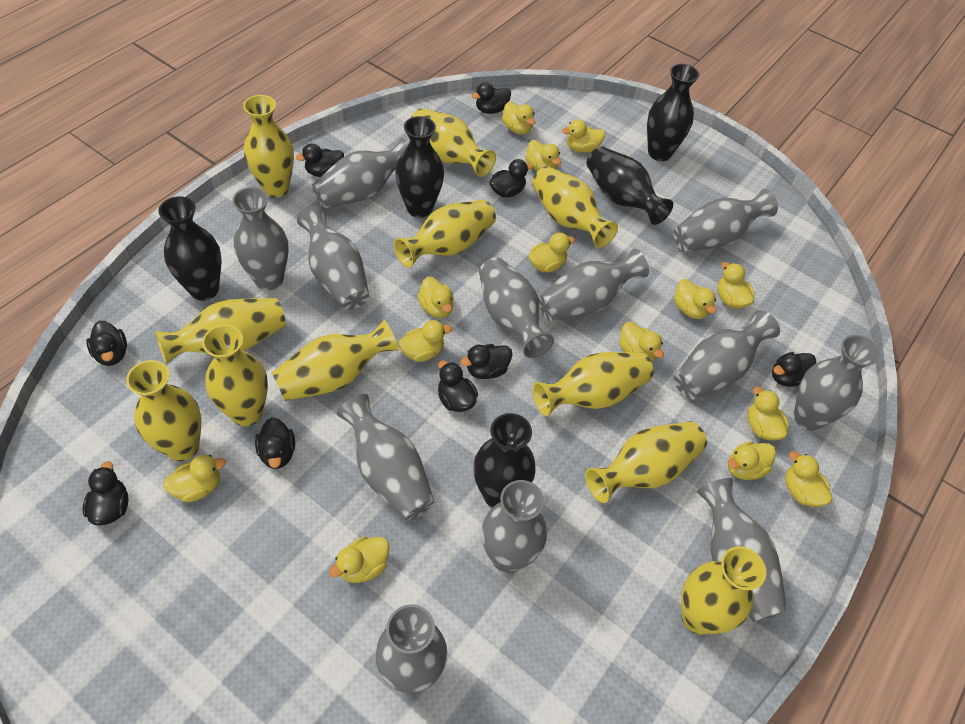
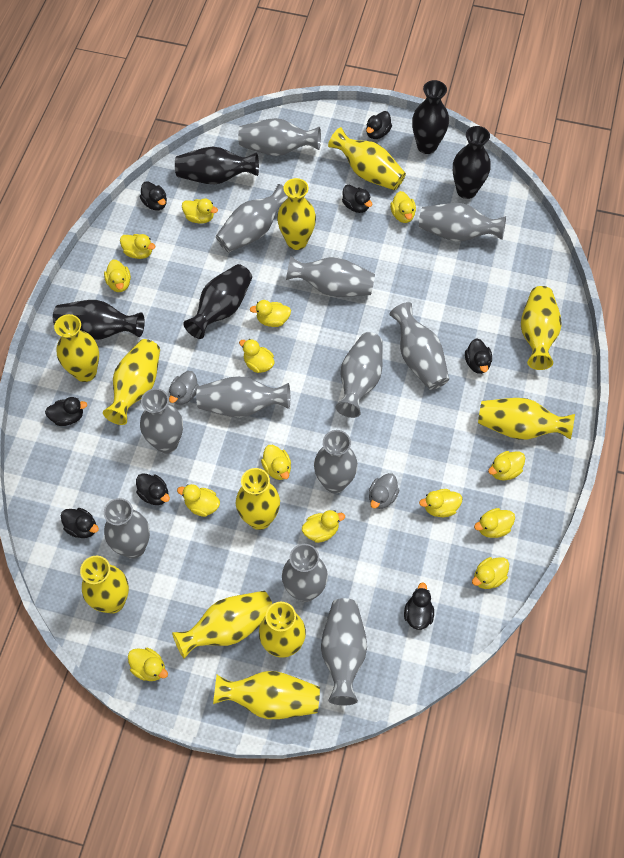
black duck: 9 -> 8
grey duck: 0 -> 2

